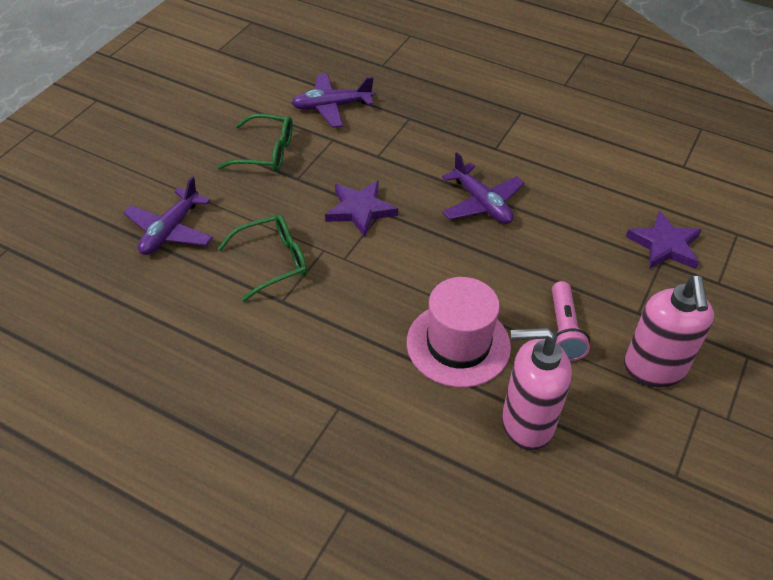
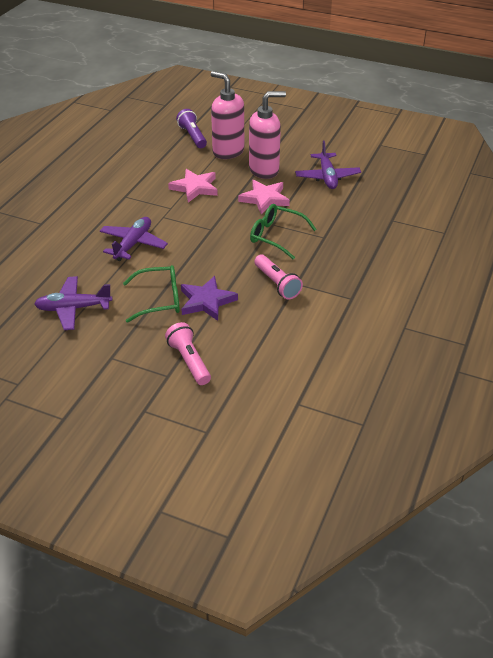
pink flashlight: 1 -> 2
pink hat: 1 -> 0
pink star: 0 -> 2
purple flashlight: 0 -> 1
purple star: 2 -> 1

